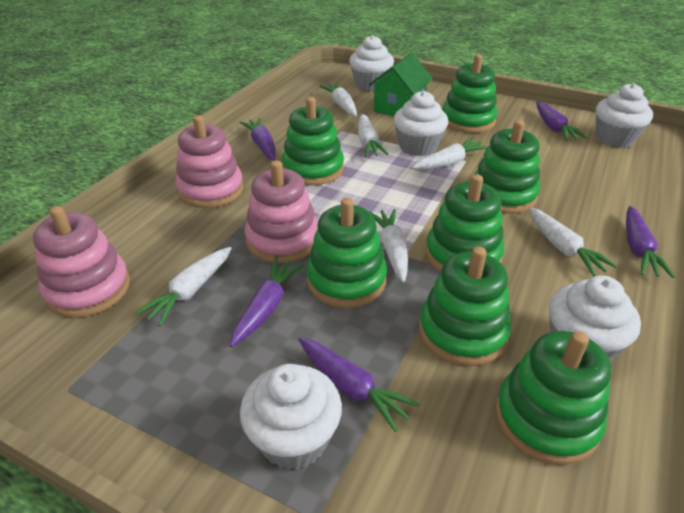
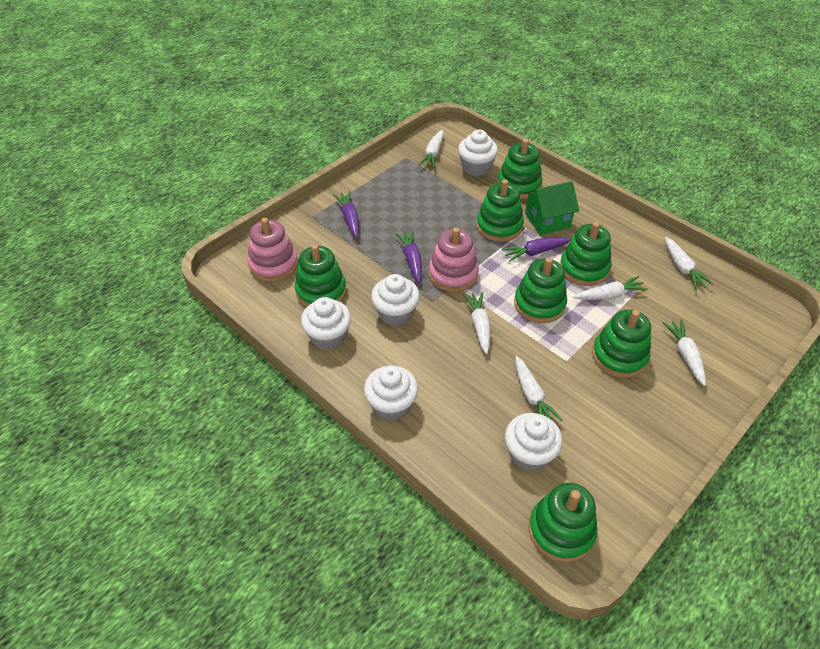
pink stacking toy: 3 -> 2
purple carrot: 5 -> 3

